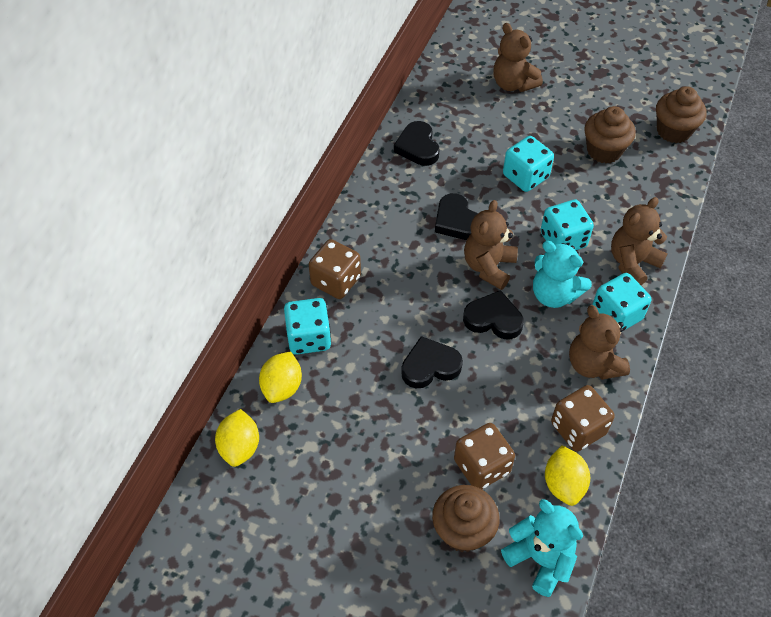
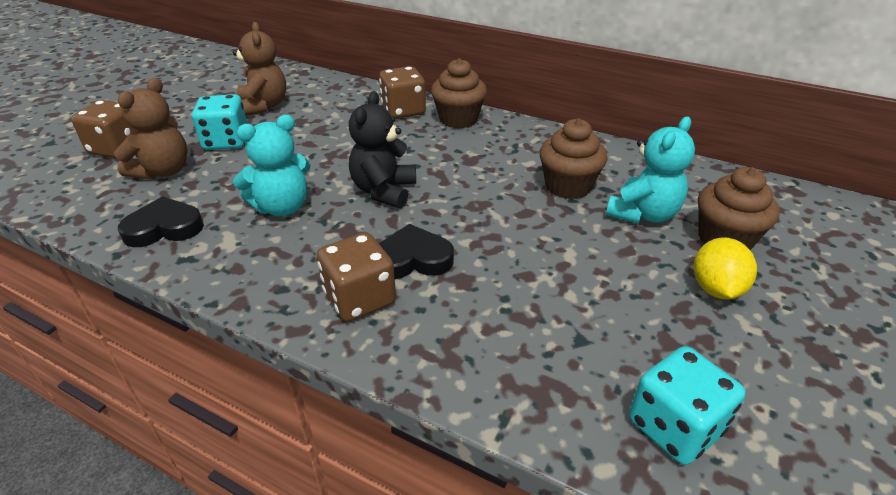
black heart: 4 -> 2
black teddy bear: 0 -> 1
brown teddy bear: 4 -> 2
turquoise dice: 4 -> 2
yellow lemon: 3 -> 1

